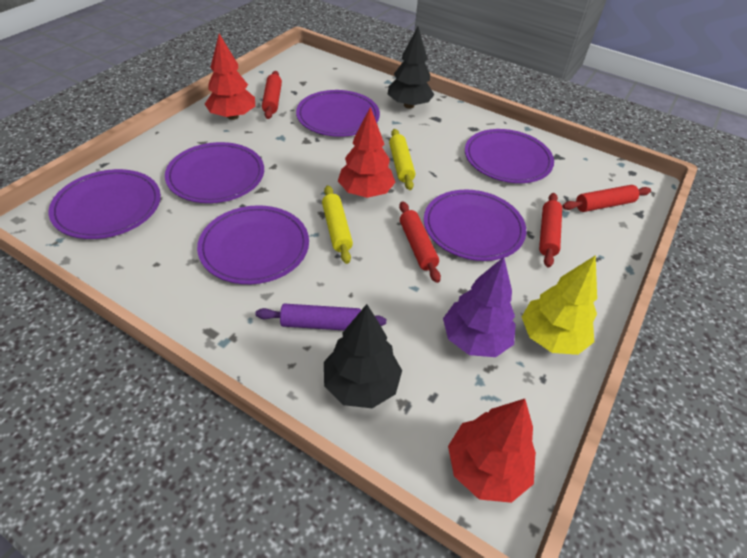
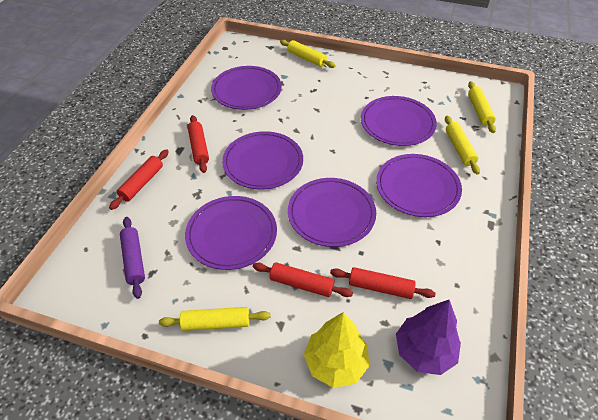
black tree: 2 -> 0
red tree: 3 -> 0
yellow rolling pin: 2 -> 4

